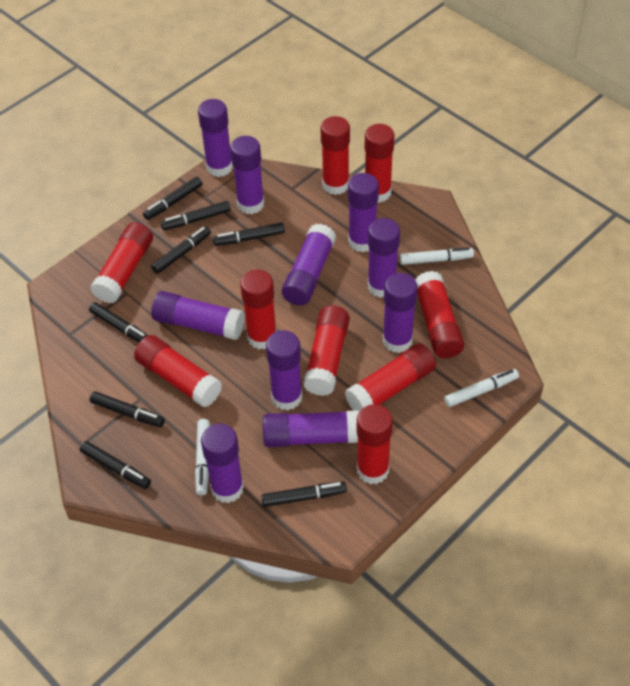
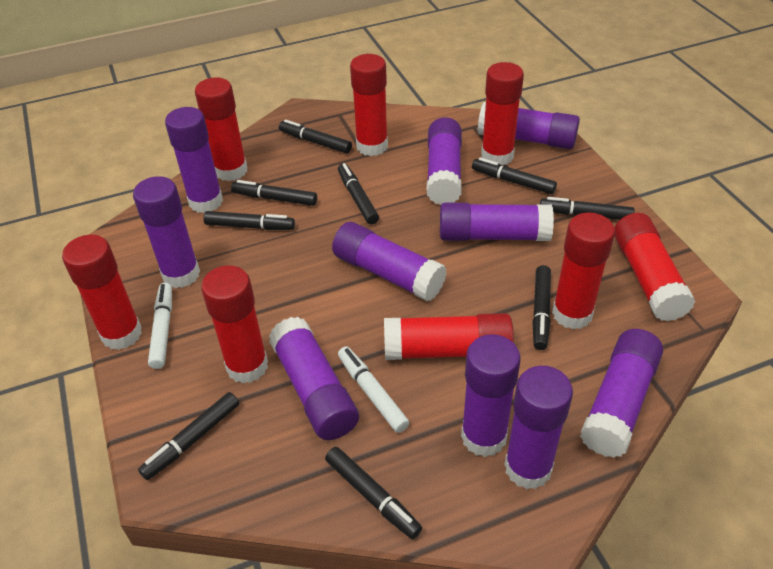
black marker: 8 -> 9
red glue stick: 9 -> 8
white marker: 3 -> 2

